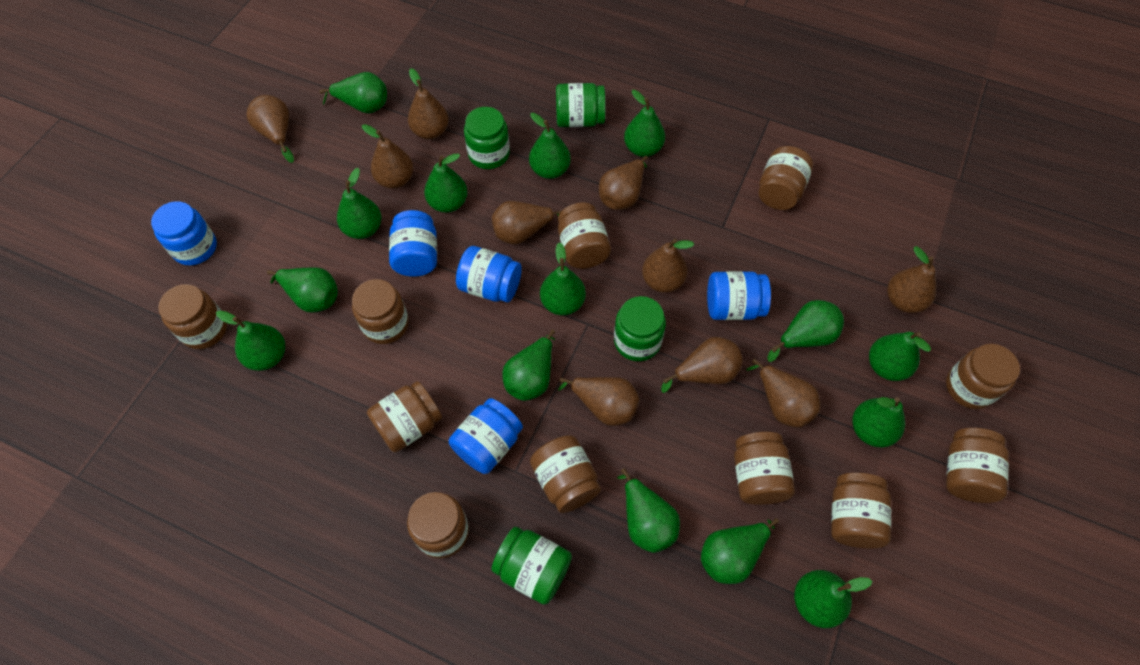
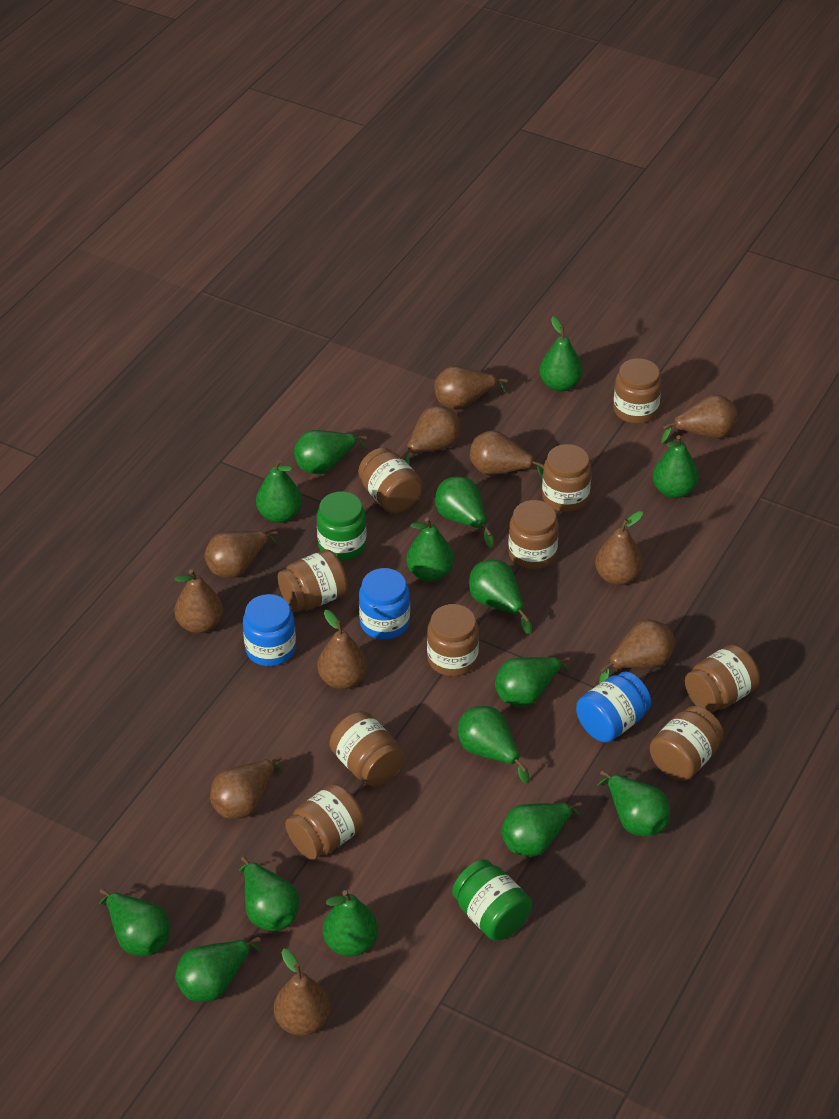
blue jar: 5 -> 3
brown jar: 11 -> 10
brown pear: 10 -> 11
green jar: 4 -> 2

